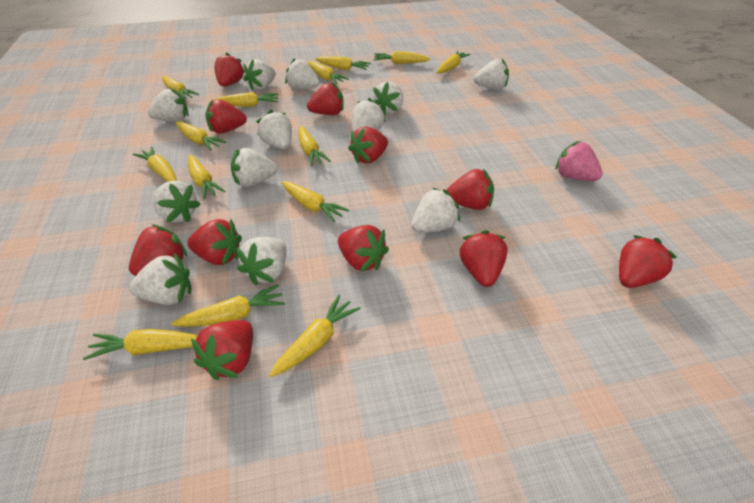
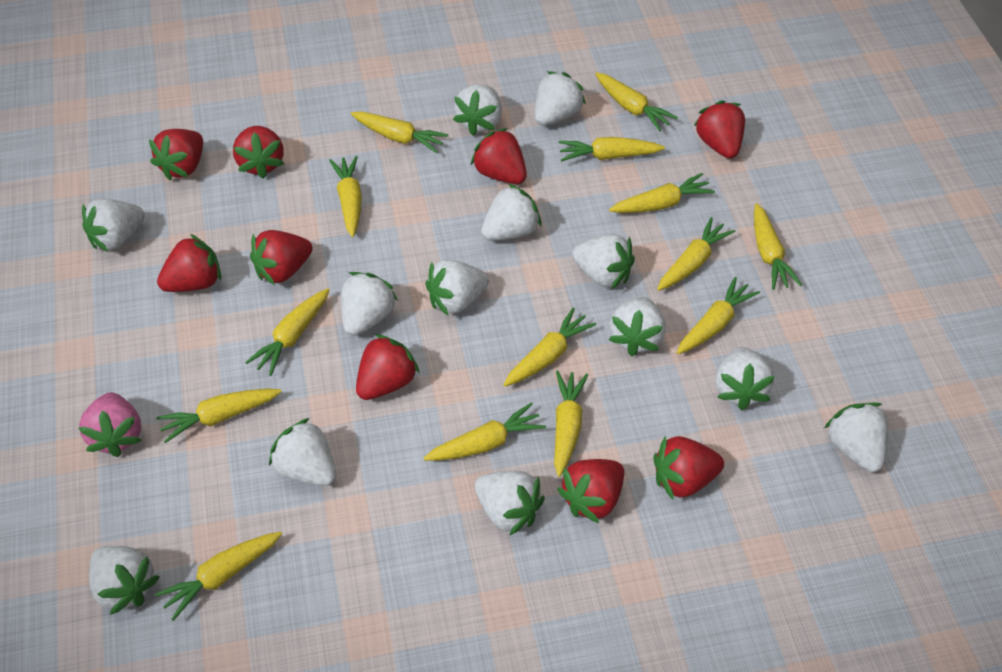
red strawberry: 11 -> 9
white strawberry: 12 -> 13

